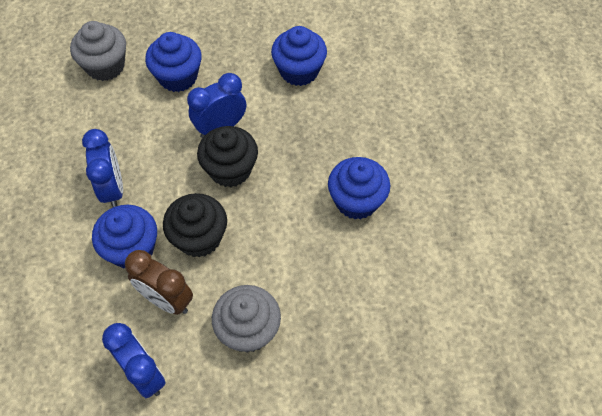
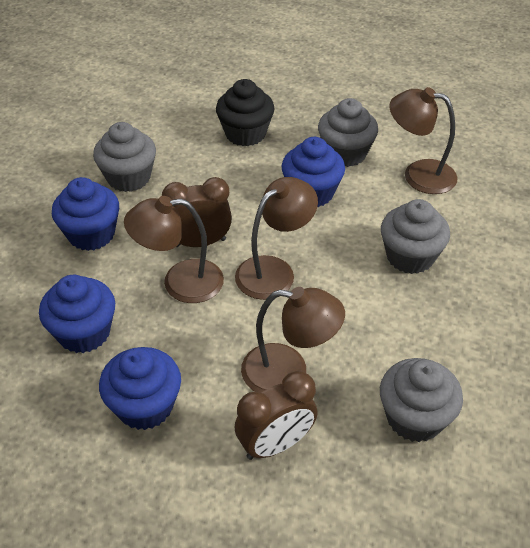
black cupcake: 2 -> 1
blue clock: 3 -> 0
brown clock: 1 -> 2
brown lamp: 0 -> 4
grey cupcake: 2 -> 4

